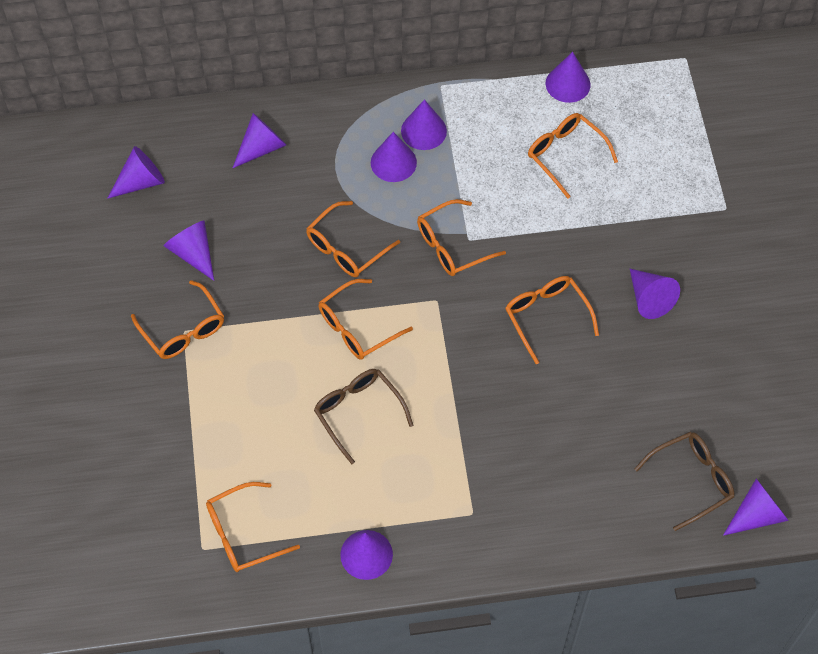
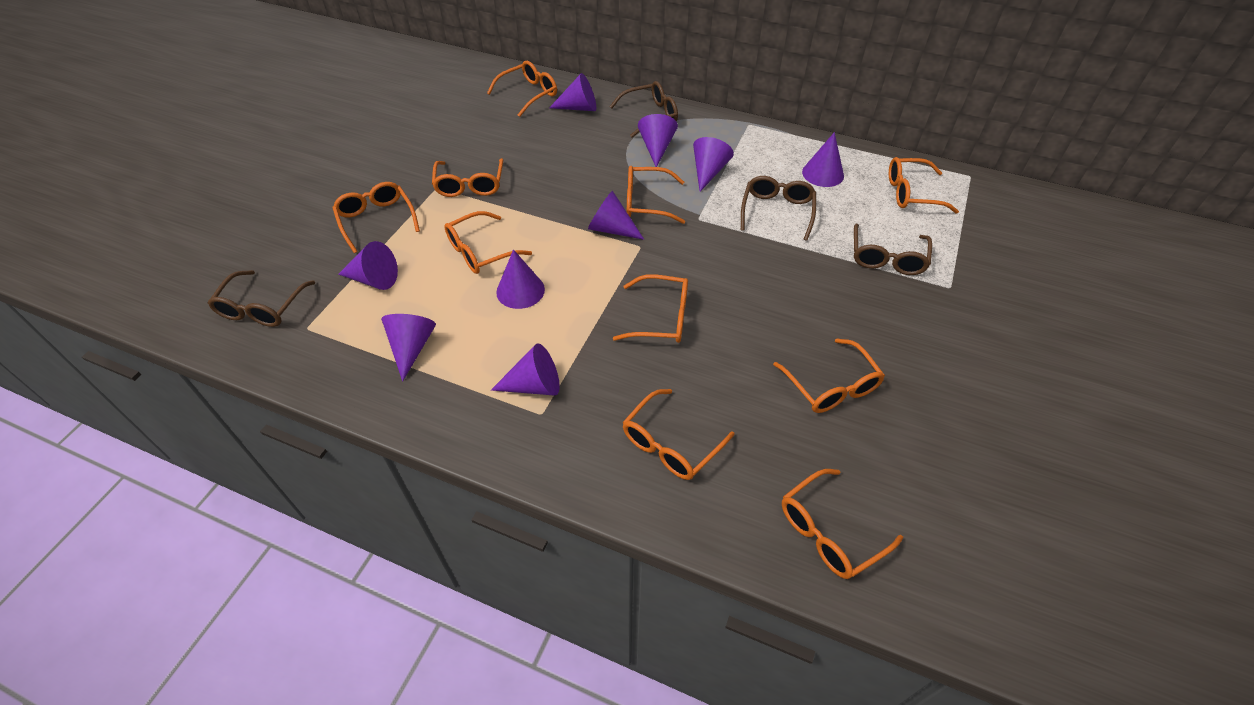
brown glasses: 2 -> 4
orange glasses: 7 -> 10

